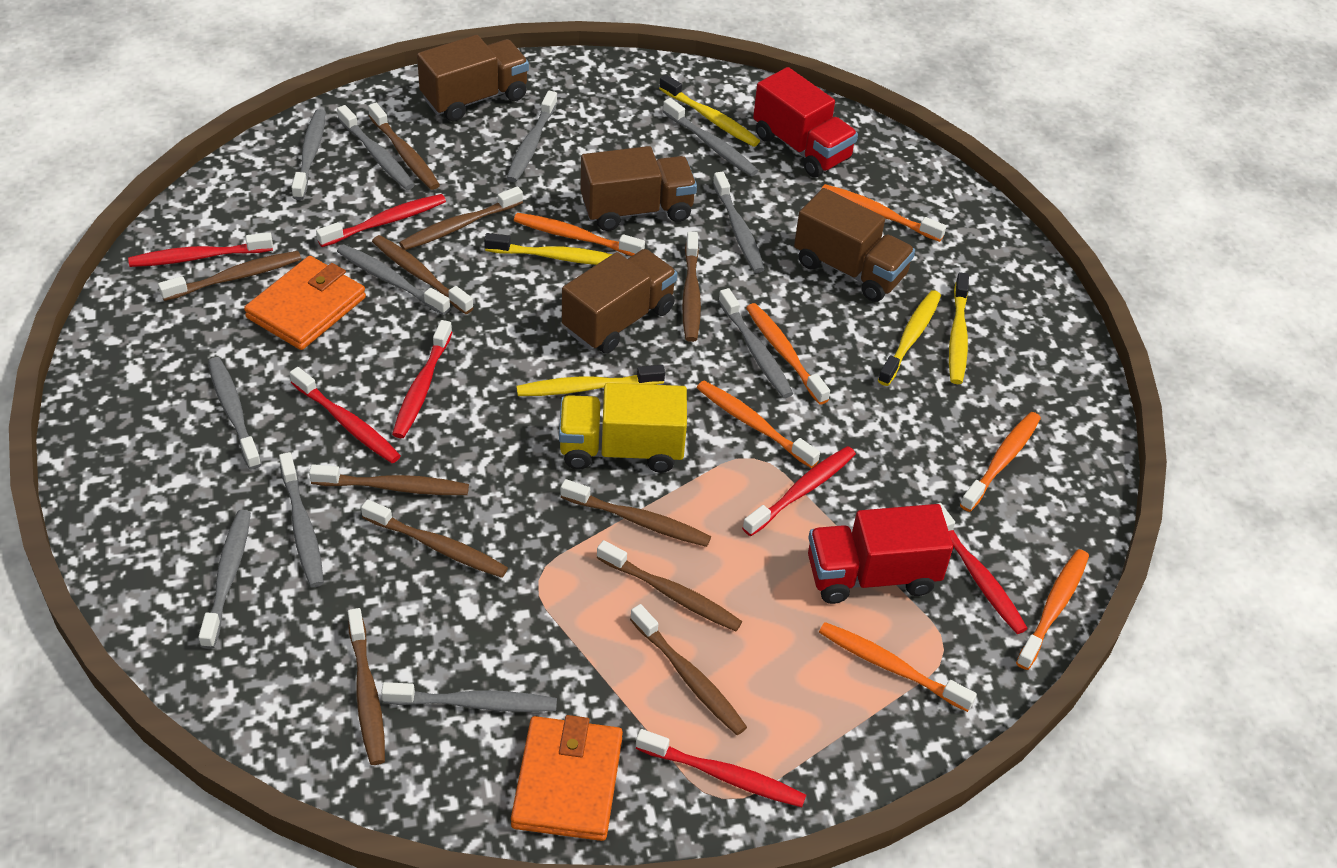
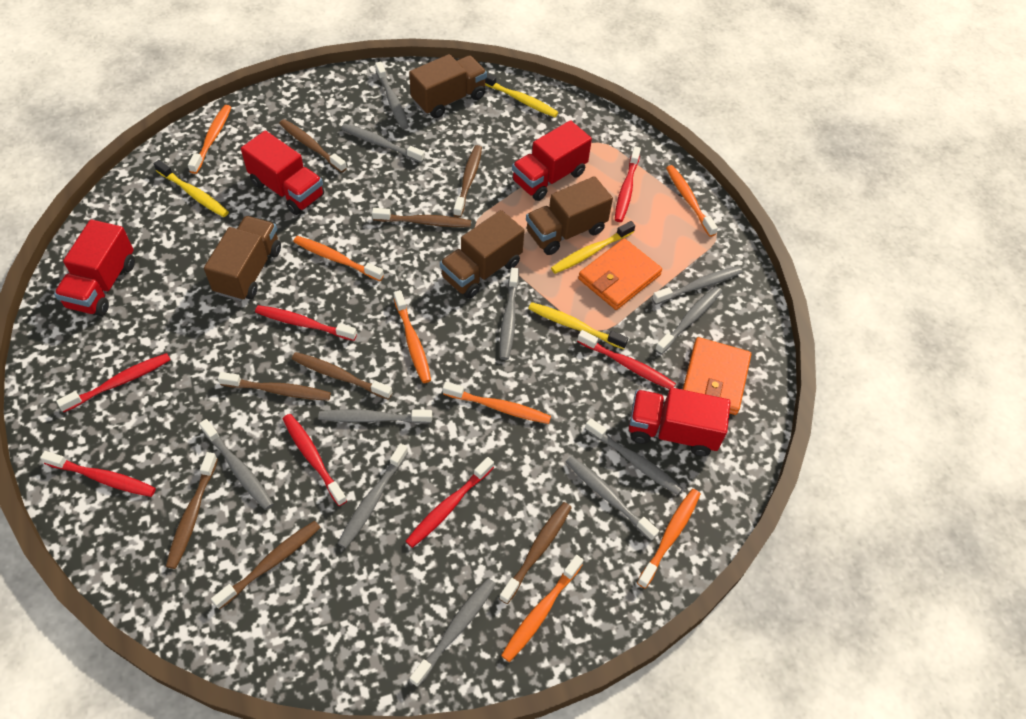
brown toothbrush: 11 -> 8
red truck: 2 -> 4
yellow toothbrush: 5 -> 4
yellow truck: 1 -> 0

